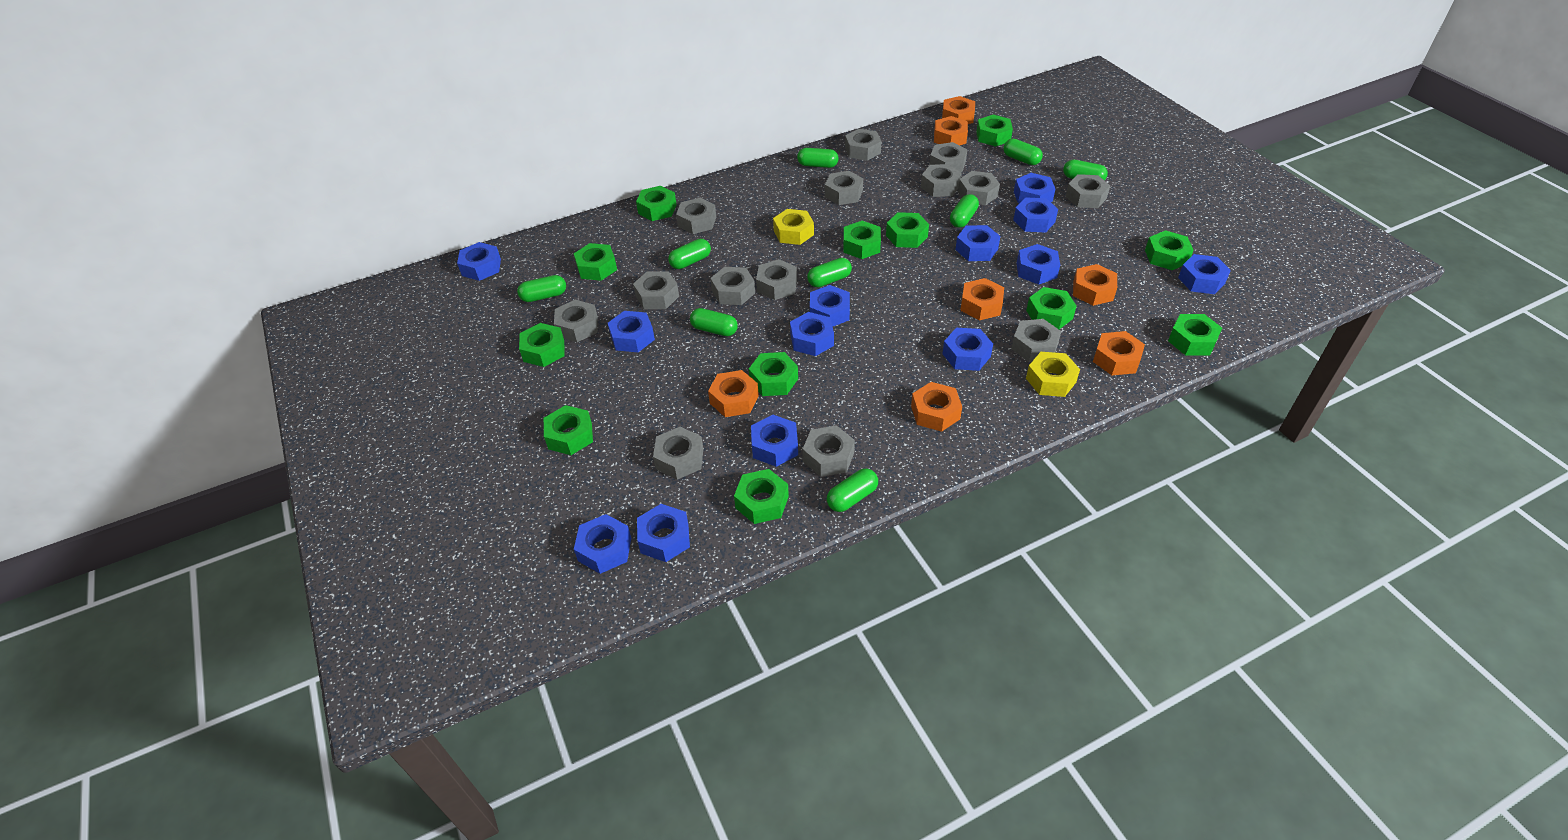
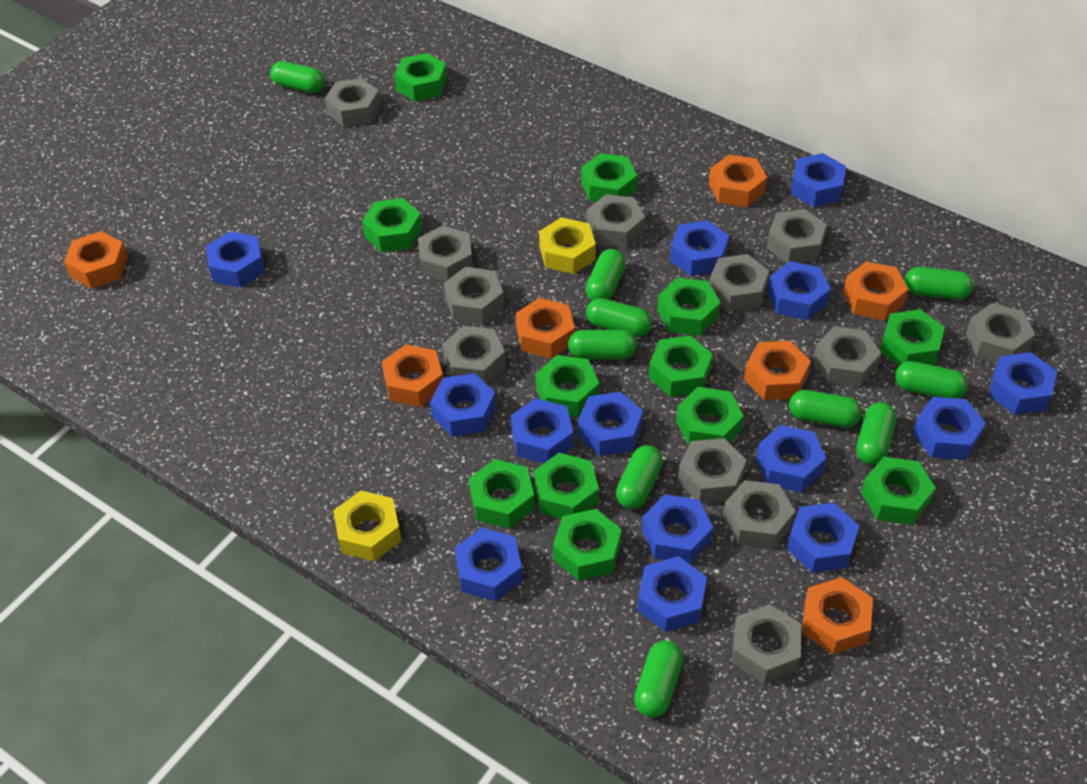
blue nut: 13 -> 14
green capsule: 9 -> 10
grey nut: 14 -> 12

